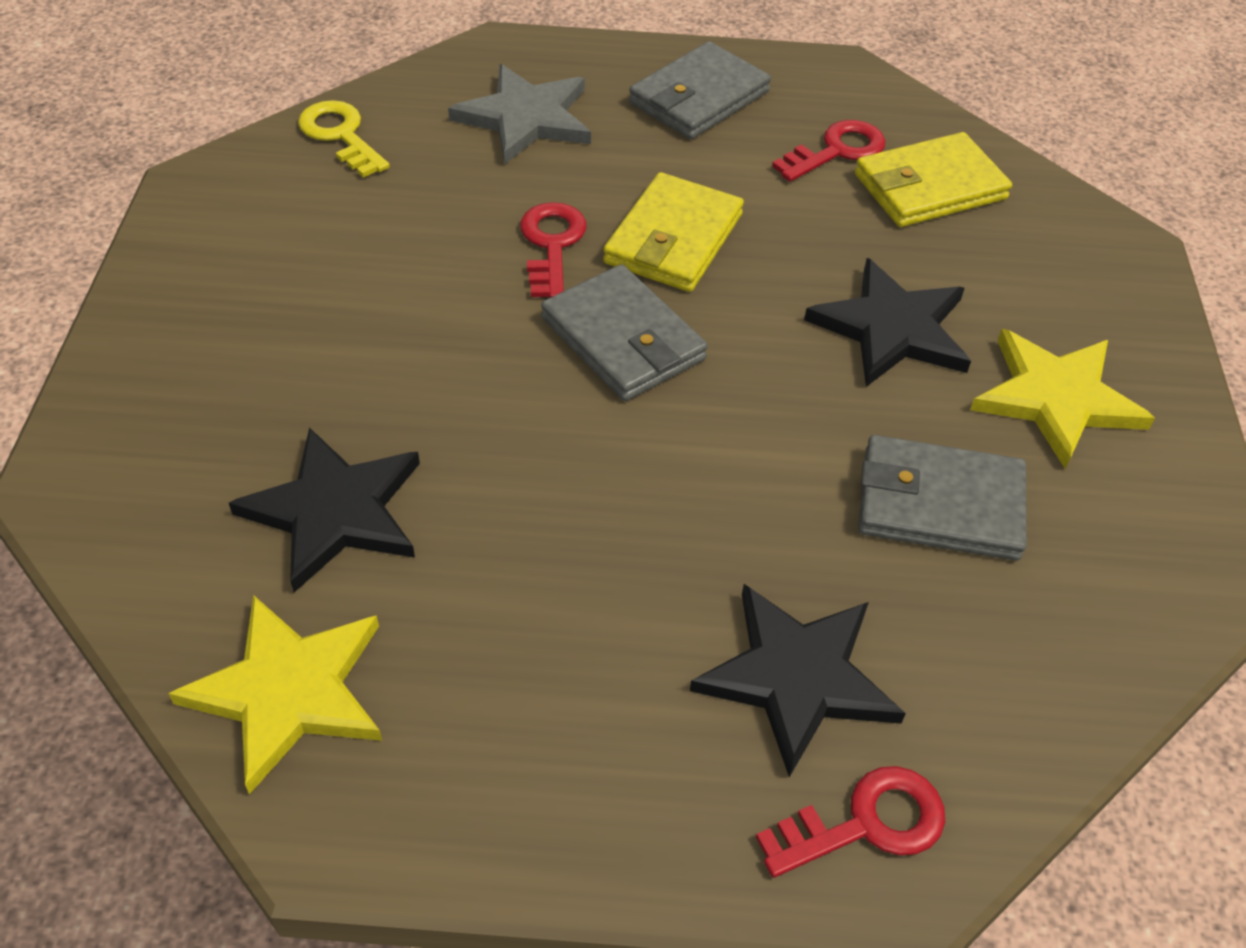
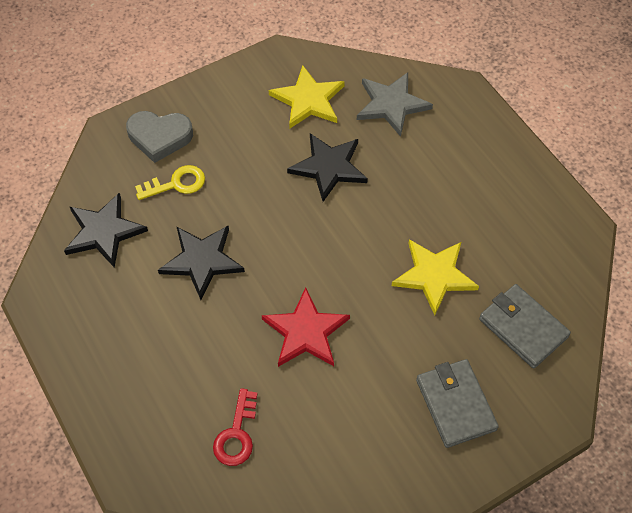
grey heart: 0 -> 1
grey wallet: 3 -> 2
red key: 3 -> 1
red star: 0 -> 1
yellow wallet: 2 -> 0

